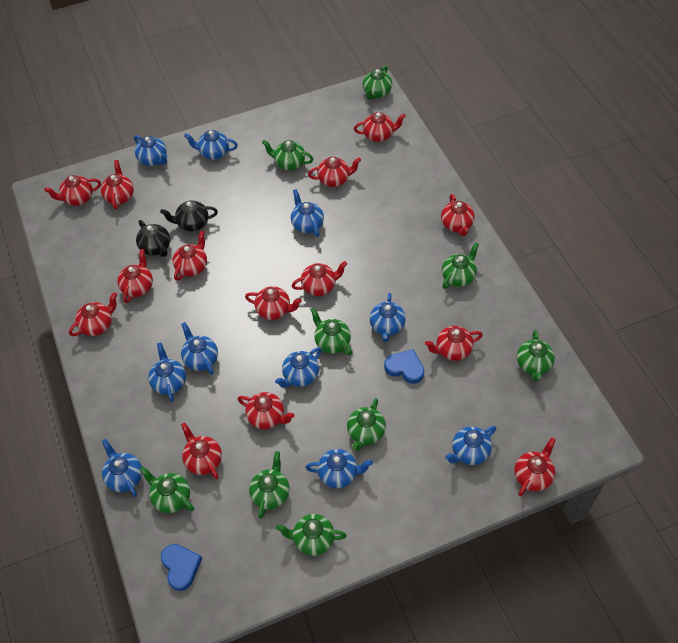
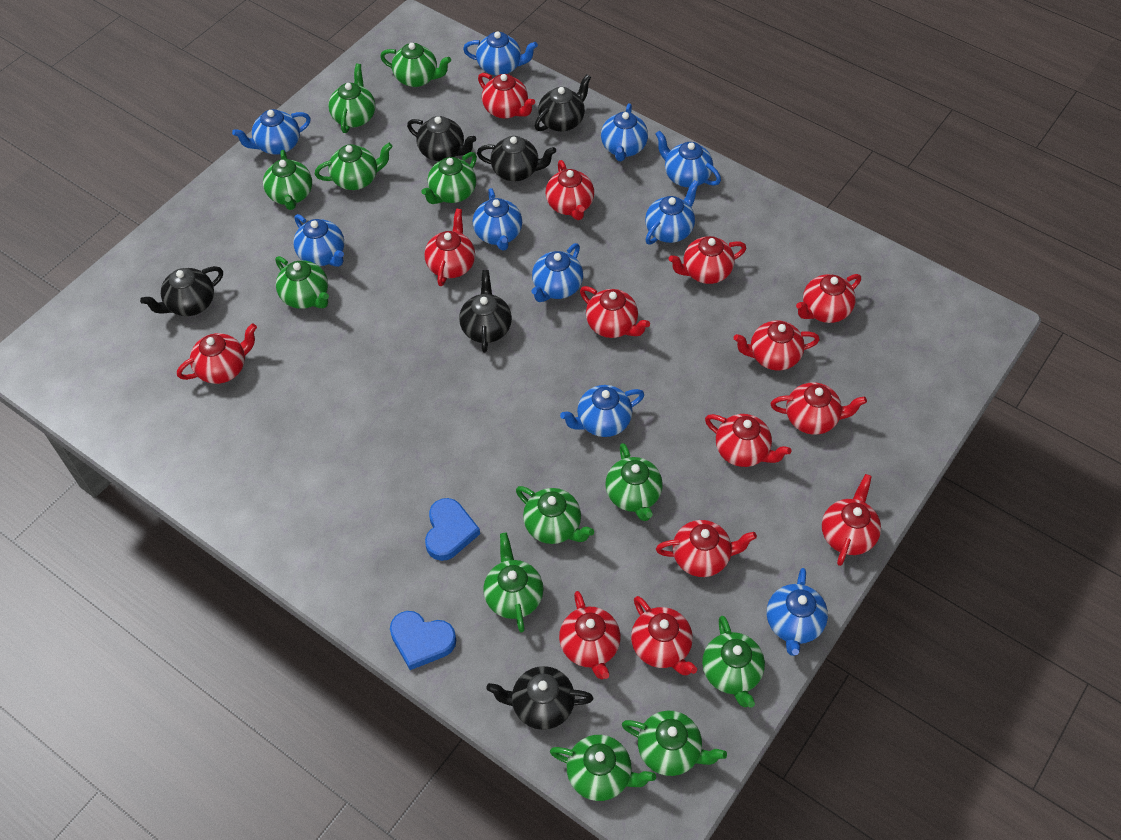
black teapot: 2 -> 6
green teapot: 9 -> 12

